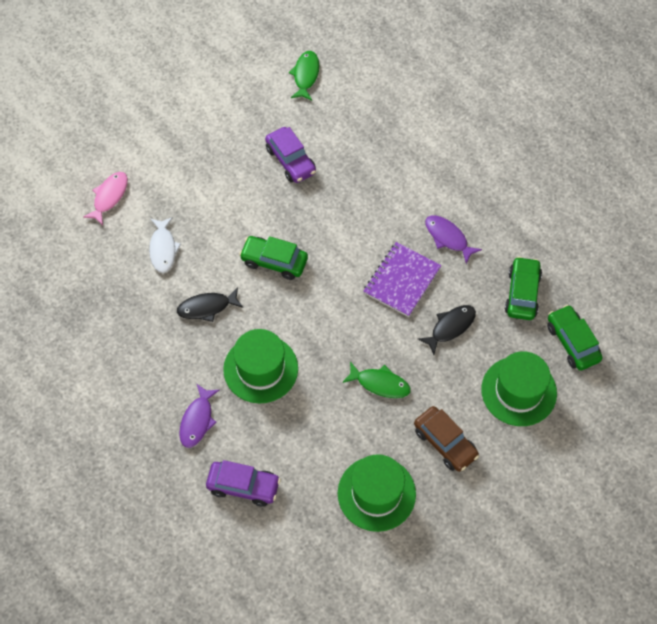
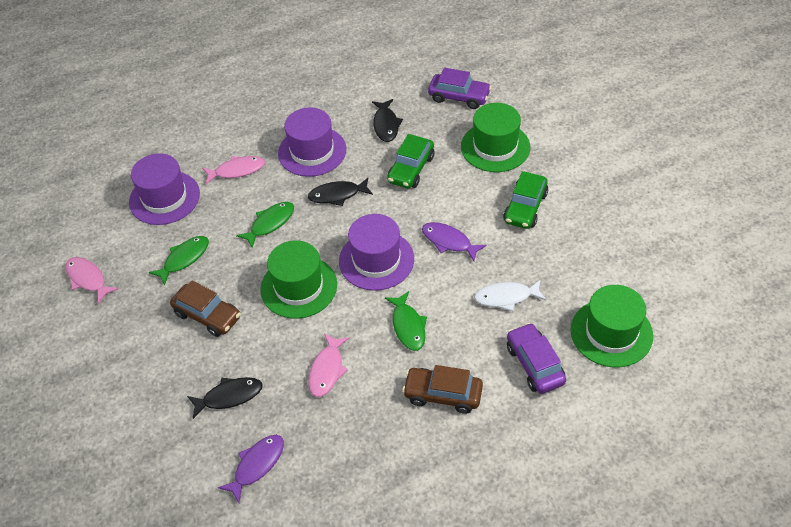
black fish: 2 -> 3
brown car: 1 -> 2
green car: 3 -> 2
green fish: 2 -> 3
pink fish: 1 -> 3
purple hat: 0 -> 3
purple notebook: 1 -> 0

